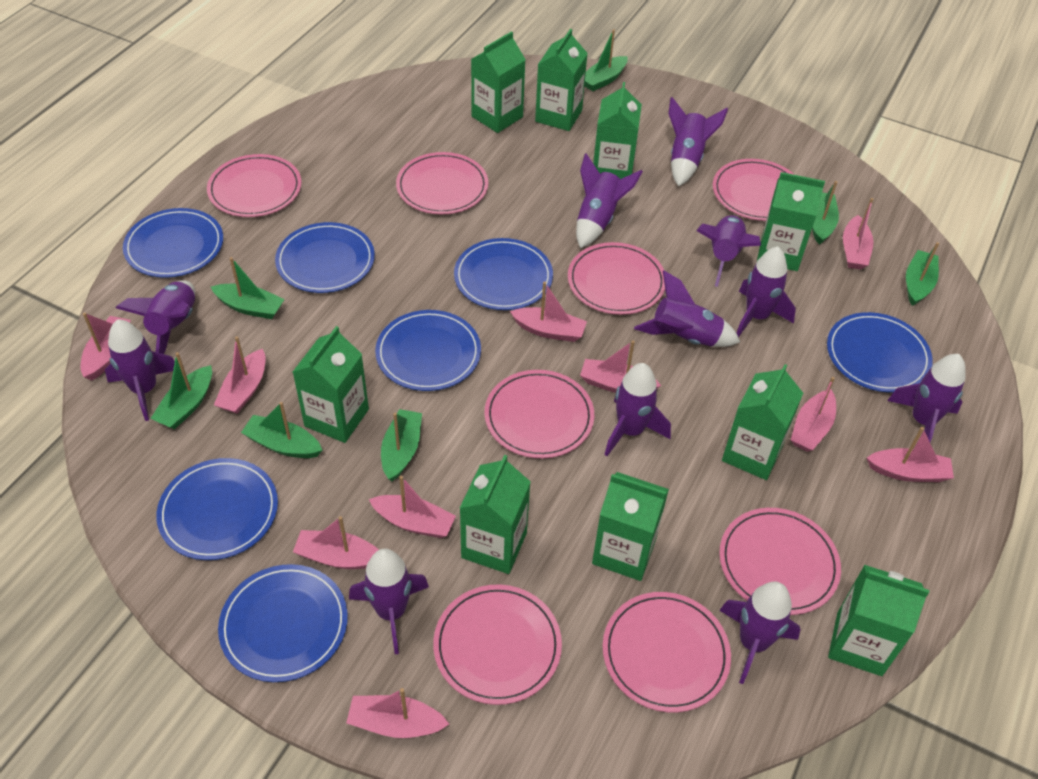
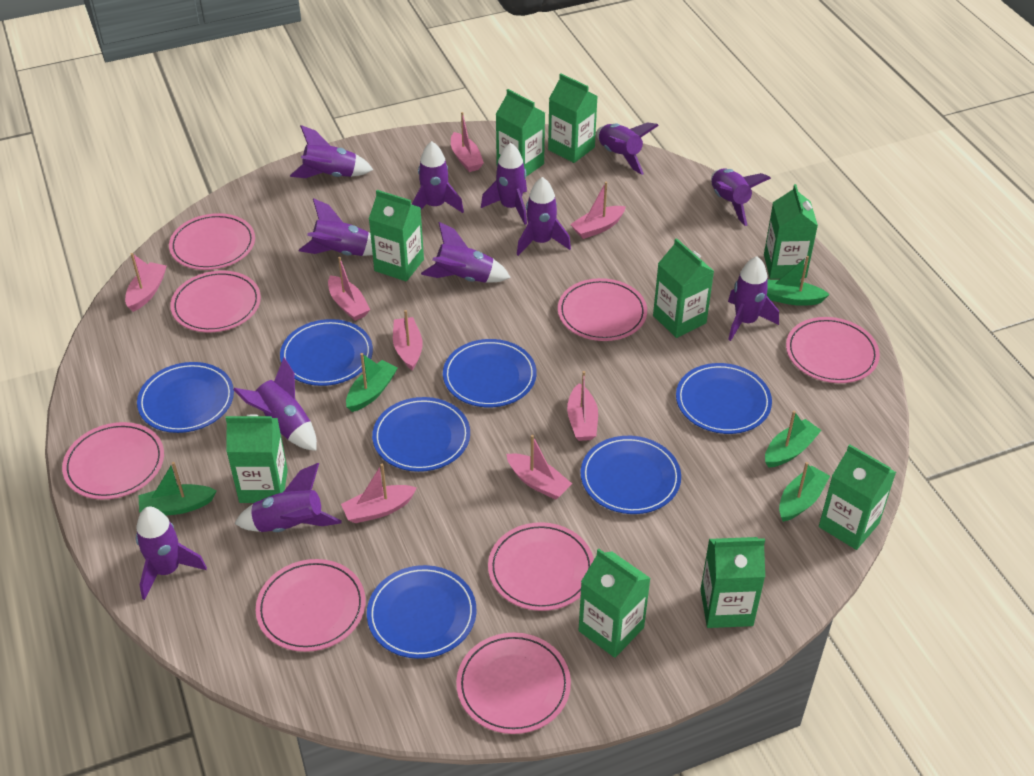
green boat: 7 -> 5
pink boat: 10 -> 8
purple rocket: 11 -> 12

